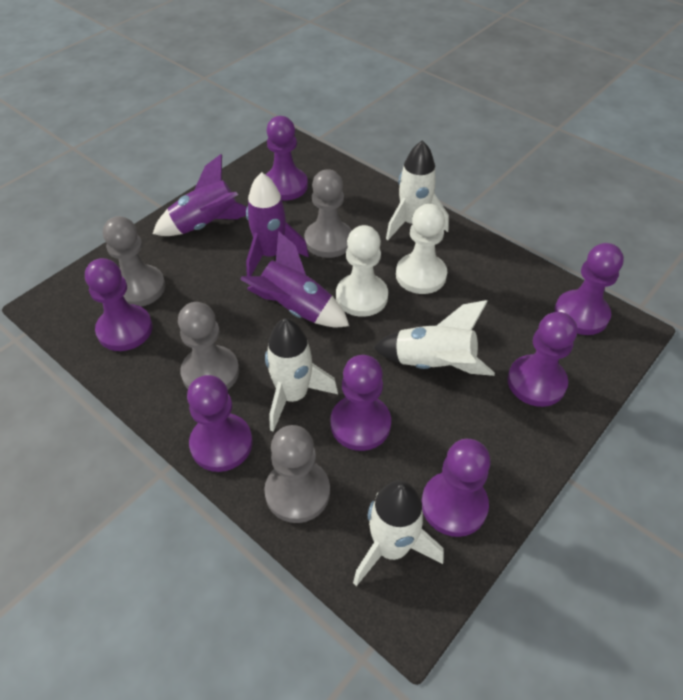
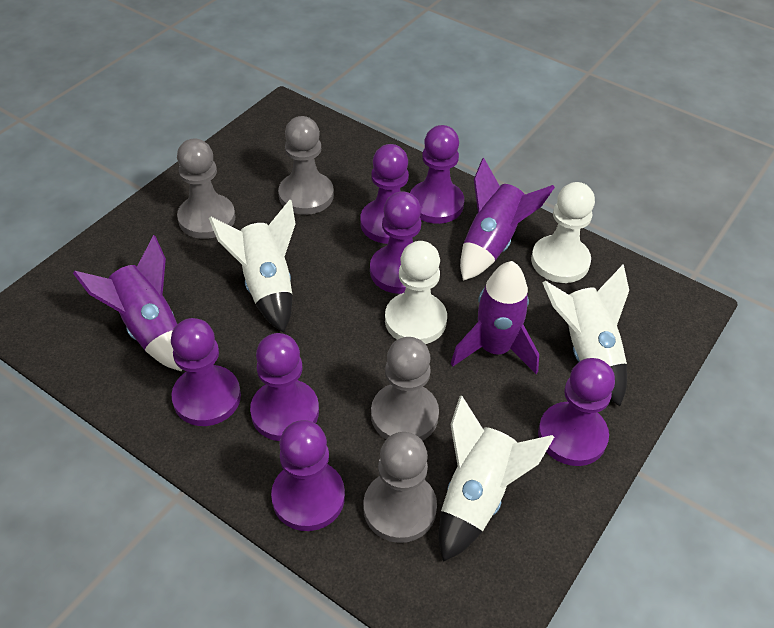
white rocket: 4 -> 3

